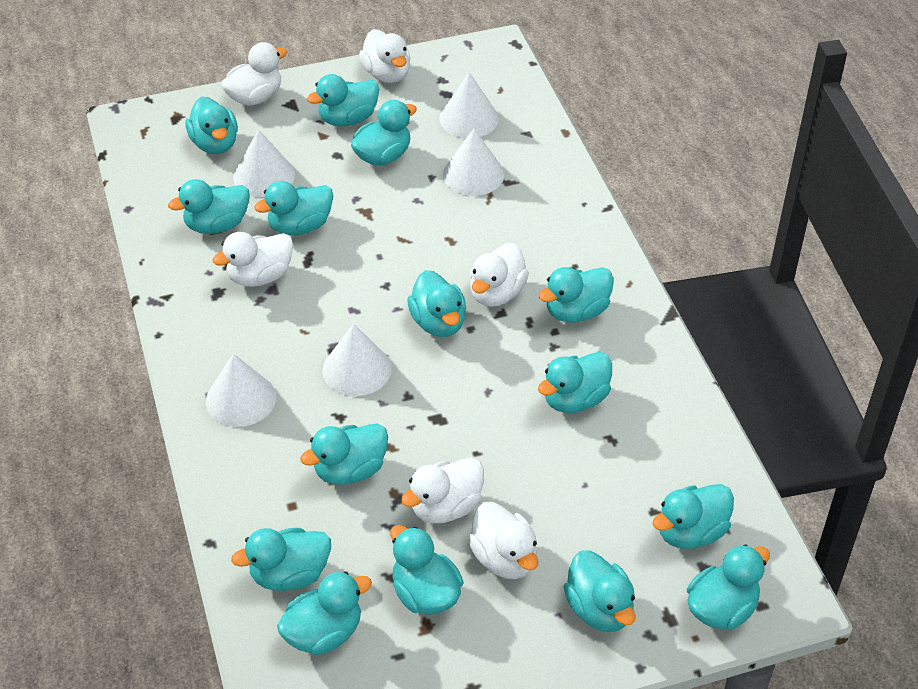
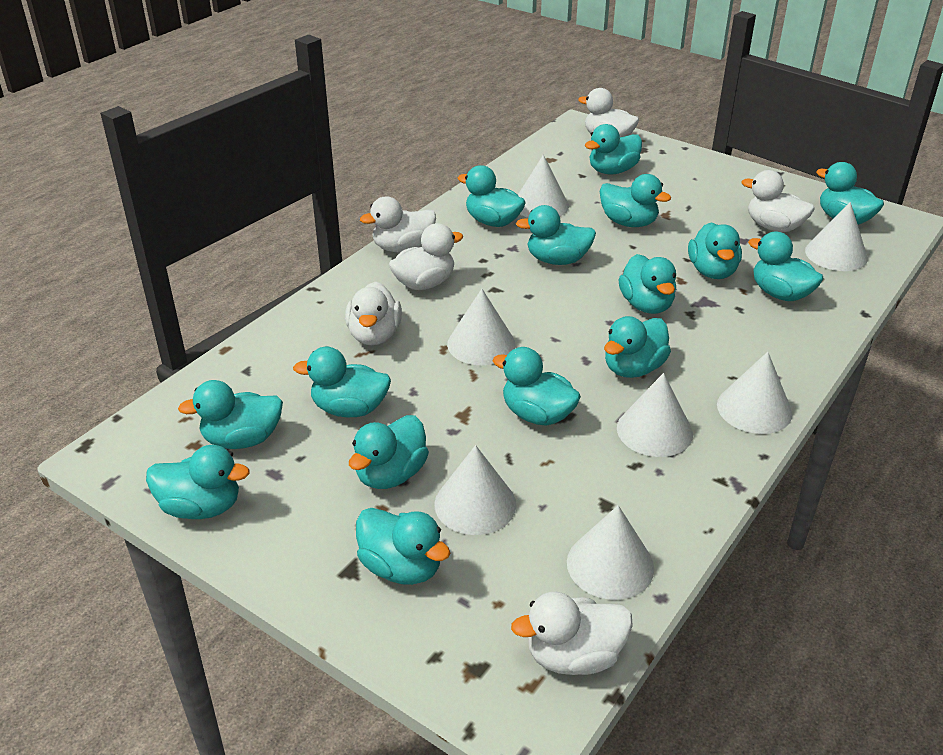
white cone: 5 -> 7

